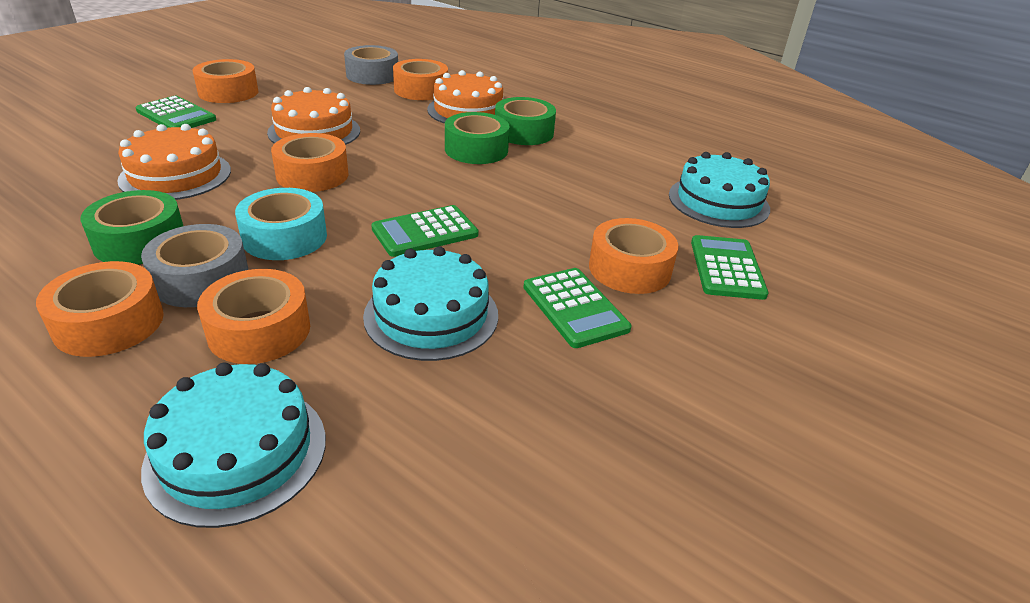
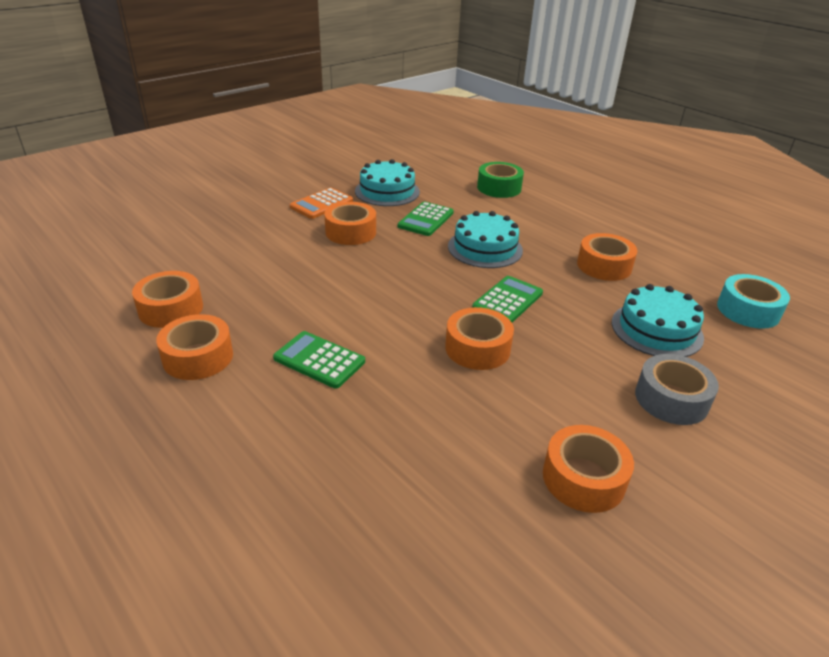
green calculator: 4 -> 3
green tape: 3 -> 1
grey tape: 2 -> 1
orange cake: 3 -> 0
orange calculator: 0 -> 1

